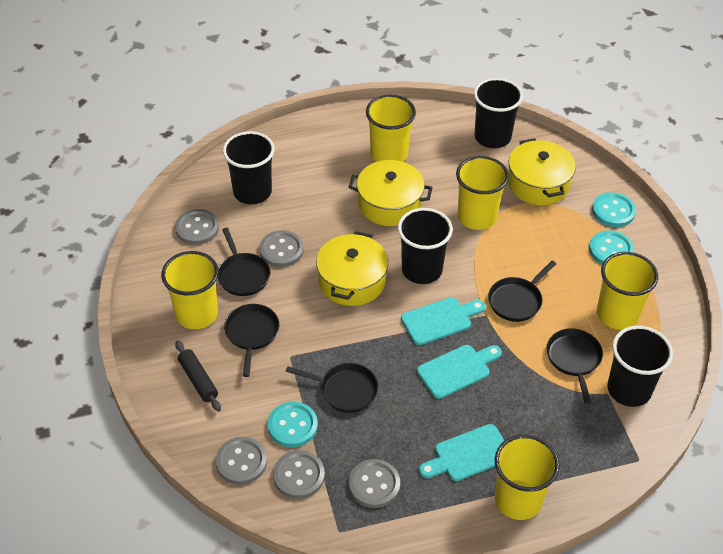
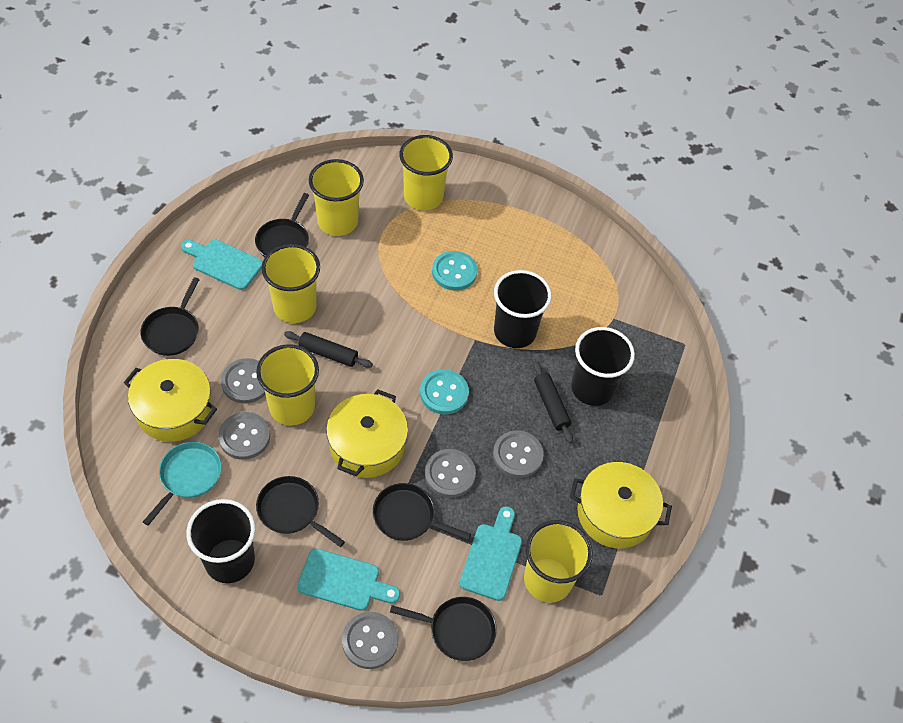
black cup: 4 -> 3
black rolling pin: 1 -> 2
turquoise button: 3 -> 2
turquoise pan: 0 -> 1

